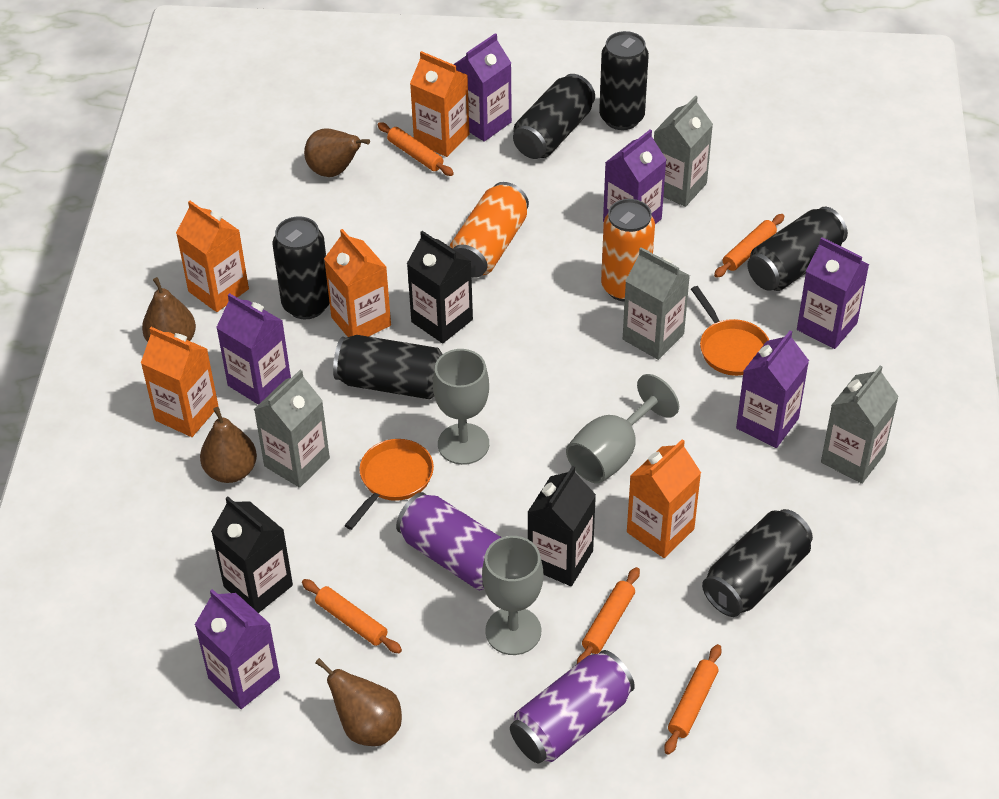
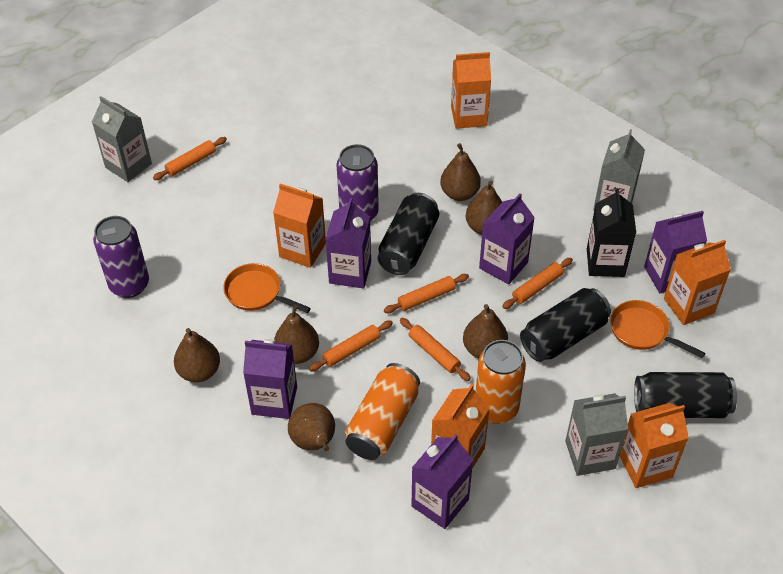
black can: 6 -> 3
black carton: 3 -> 1
brown pear: 4 -> 6
grey carton: 4 -> 3
grey goblet: 3 -> 0
purple carton: 6 -> 5

